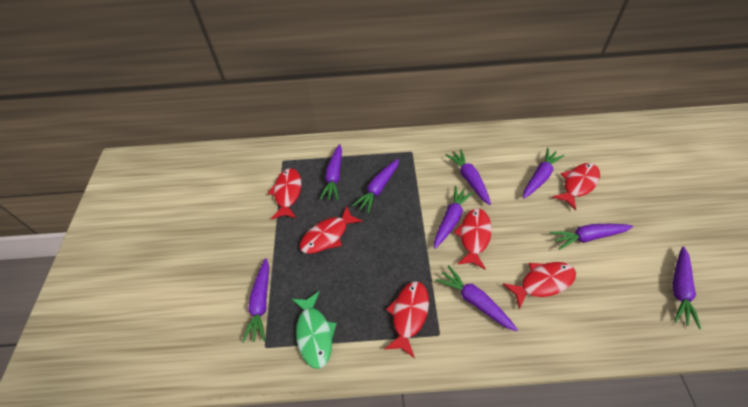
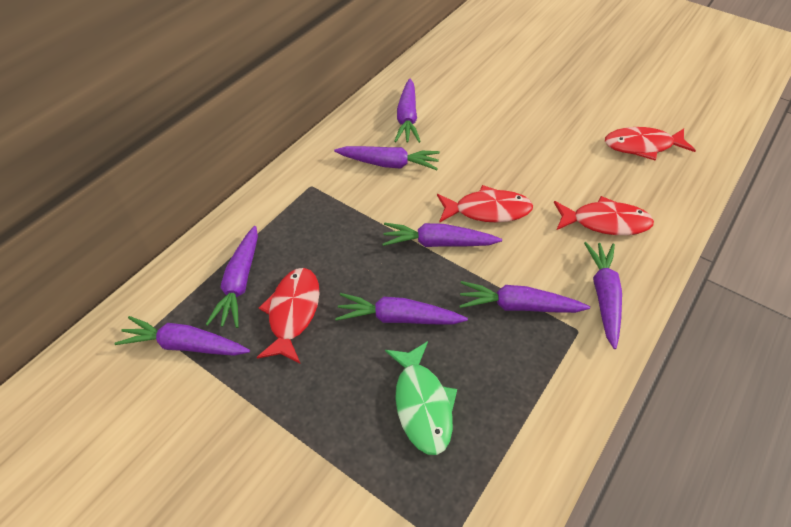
purple carrot: 9 -> 8
red fish: 6 -> 4

